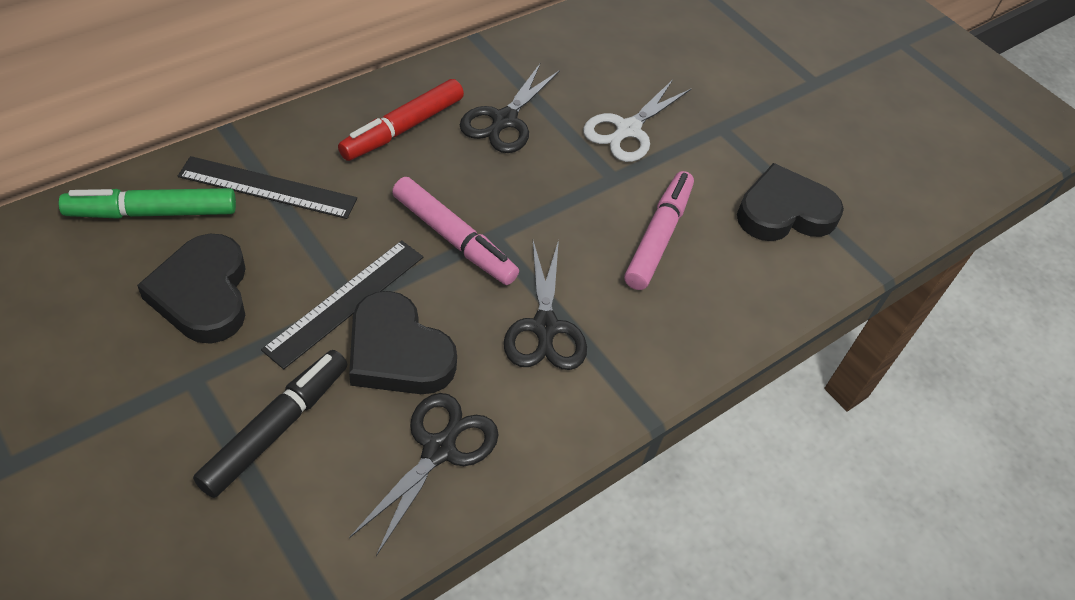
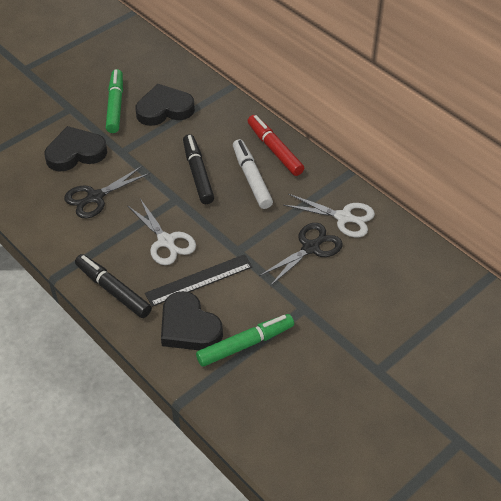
black marker: 1 -> 2
black ruler: 2 -> 1
black scissors: 3 -> 2
green marker: 1 -> 2
pink marker: 2 -> 0
white marker: 0 -> 1
white scissors: 1 -> 2

